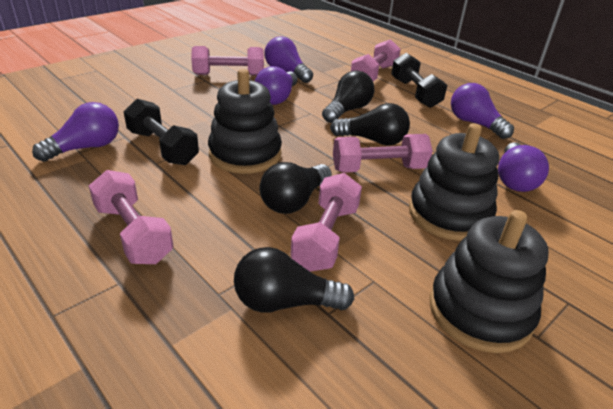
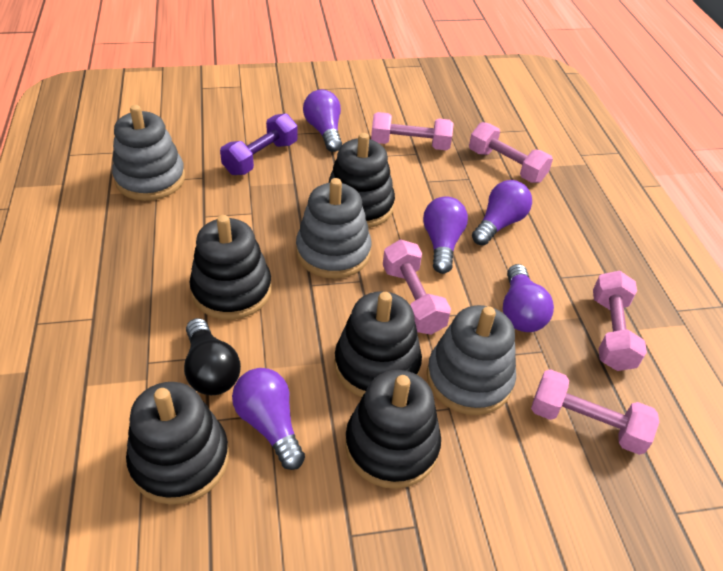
black dumbbell: 2 -> 0
black light bulb: 4 -> 1
black stacking toy: 3 -> 5
grey stacking toy: 0 -> 3
purple dumbbell: 0 -> 1

